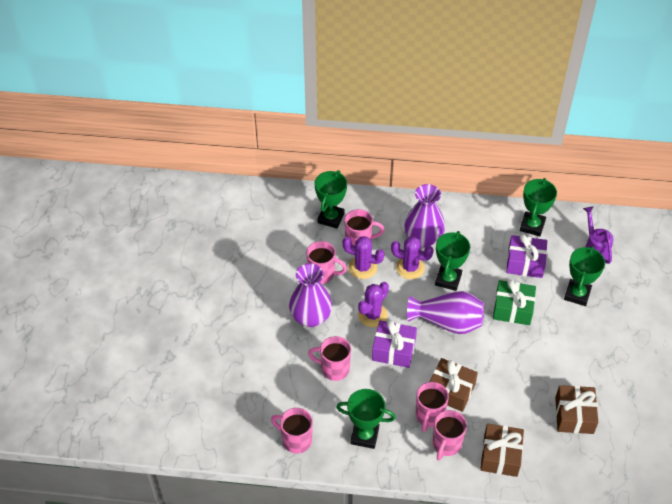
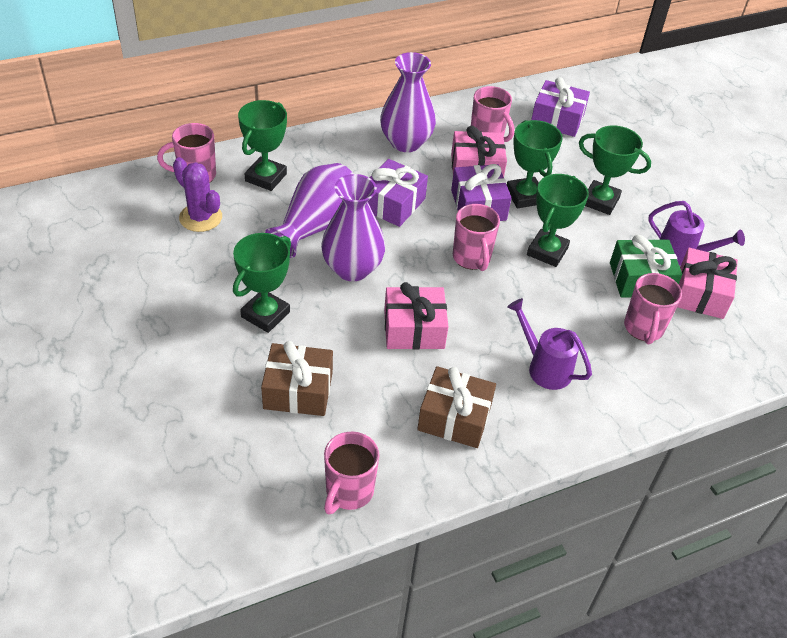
brown gift: 3 -> 2
pink gift: 0 -> 3
pink mug: 6 -> 5
purple cactus: 3 -> 1
purple gift: 2 -> 3
purple watering can: 1 -> 2

